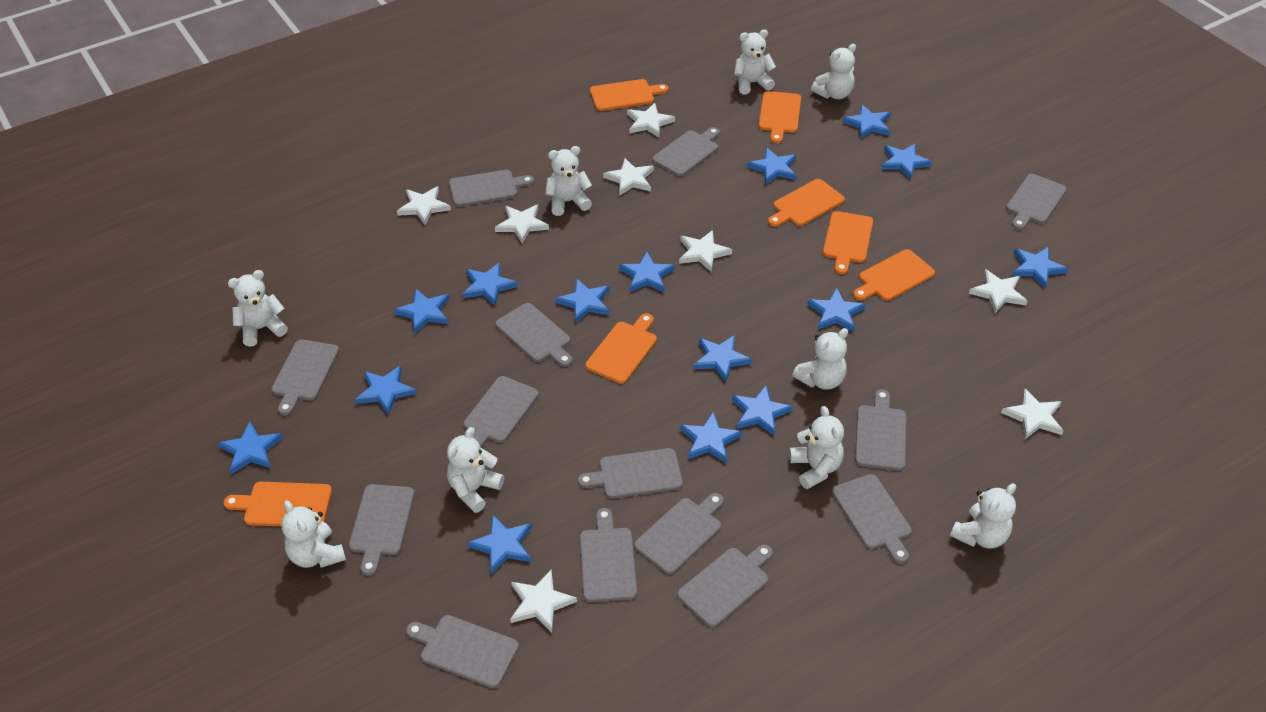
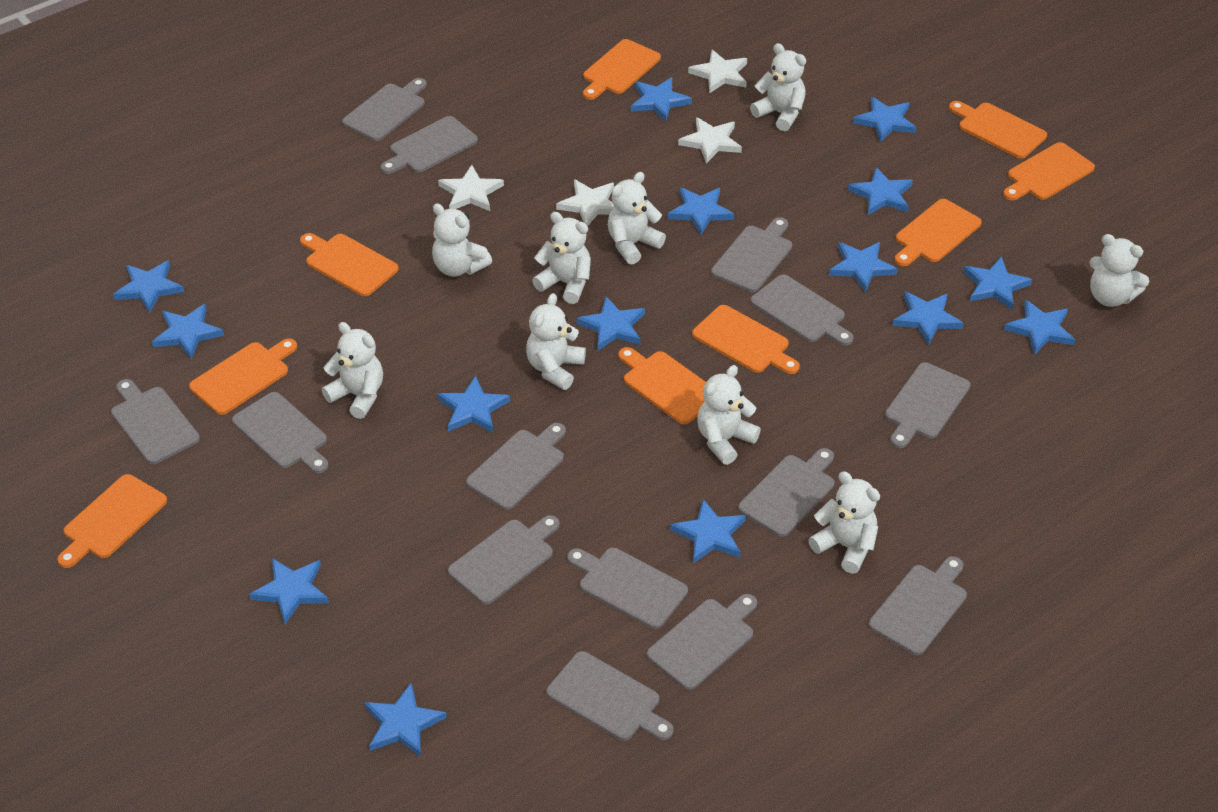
orange cutting board: 7 -> 9
white star: 8 -> 4

